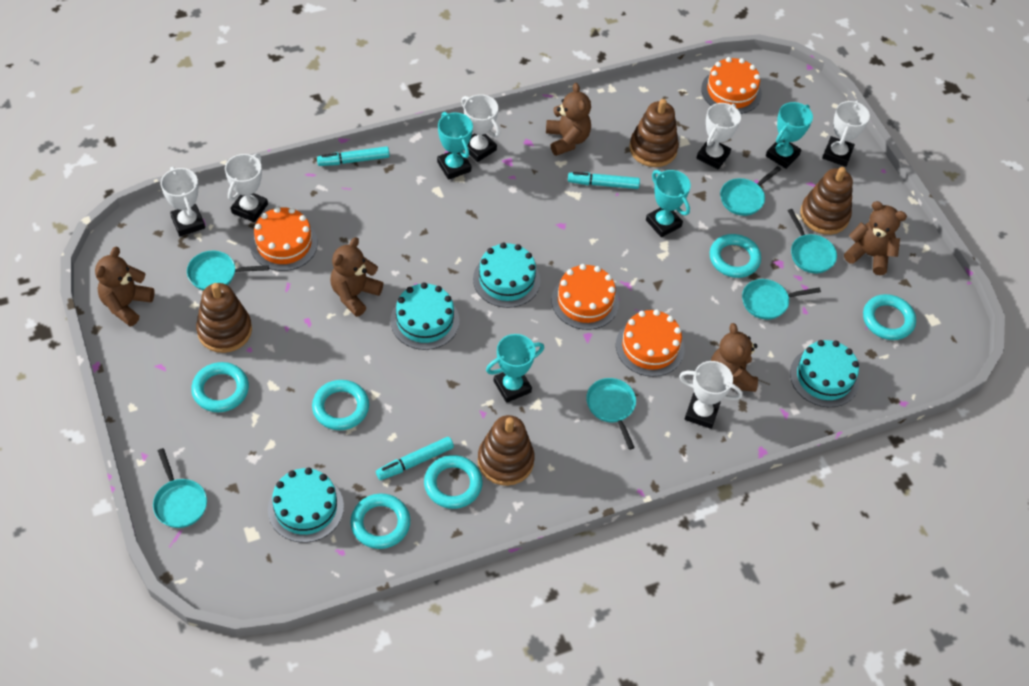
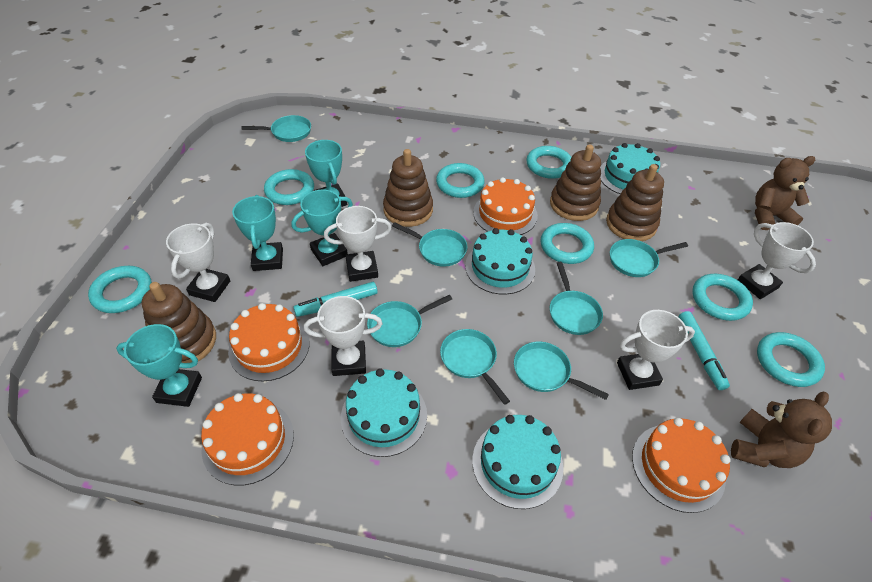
brown teddy bear: 5 -> 2
turquoise marker: 3 -> 2
turquoise pan: 6 -> 7
turquoise ring: 6 -> 7
white trophy: 6 -> 5

